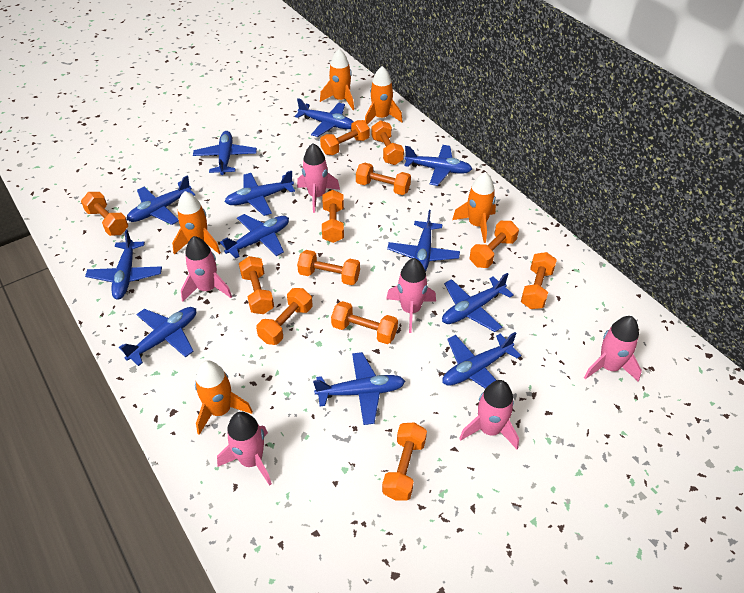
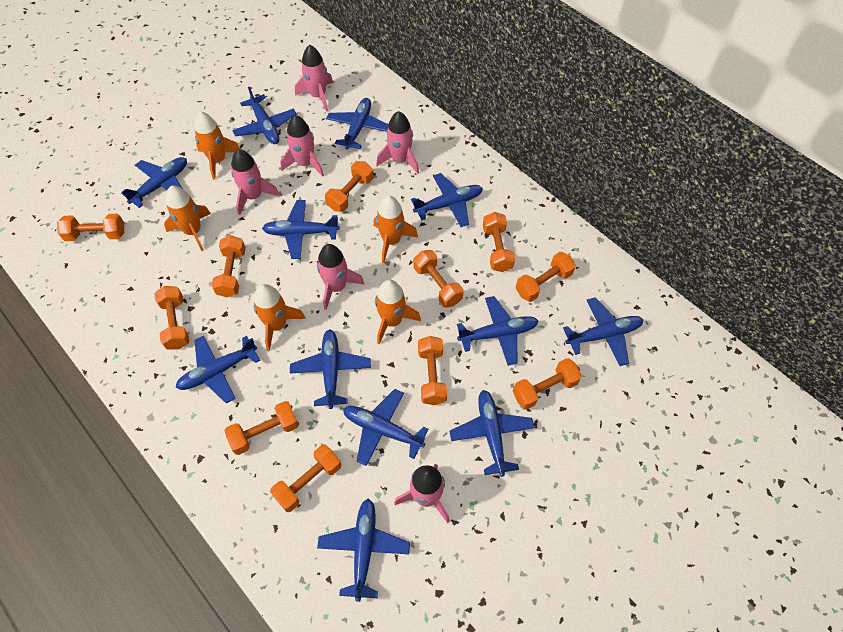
orange dumbbell: 12 -> 11

